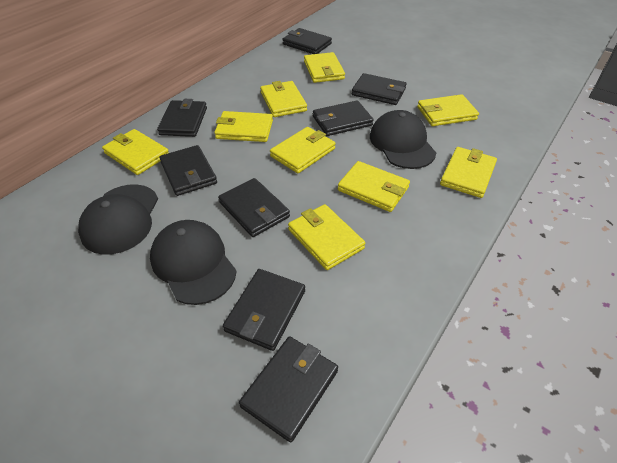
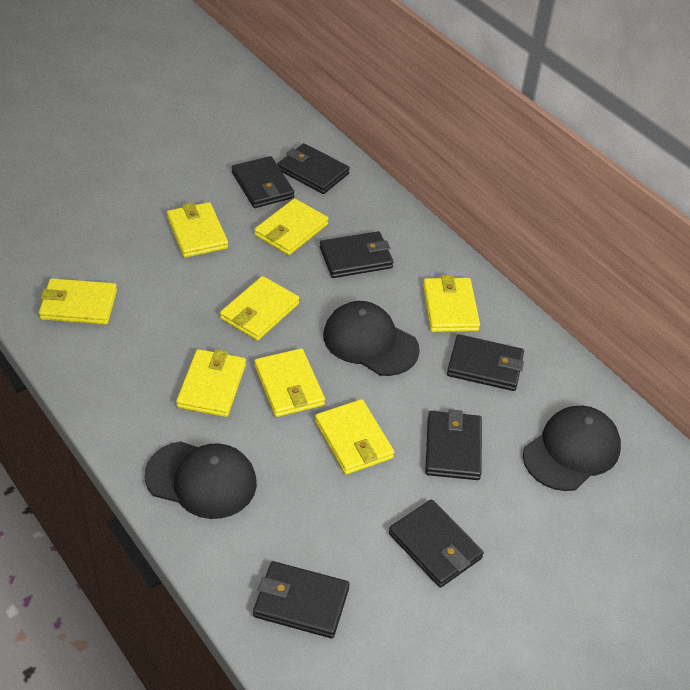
black wallet: 8 -> 7
yellow wallet: 9 -> 8

